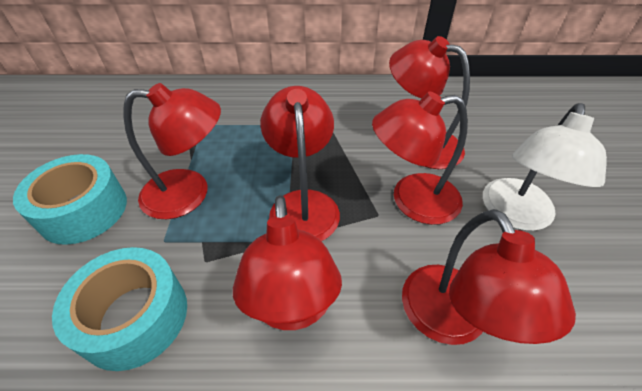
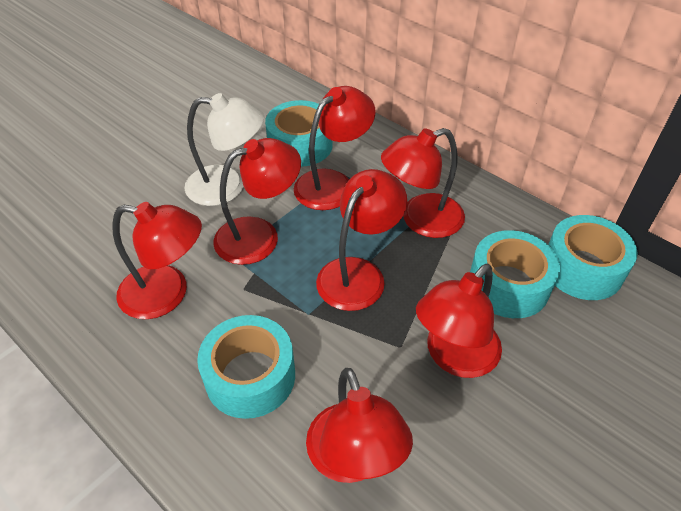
red lamp: 6 -> 7
turquoise tape: 2 -> 4

